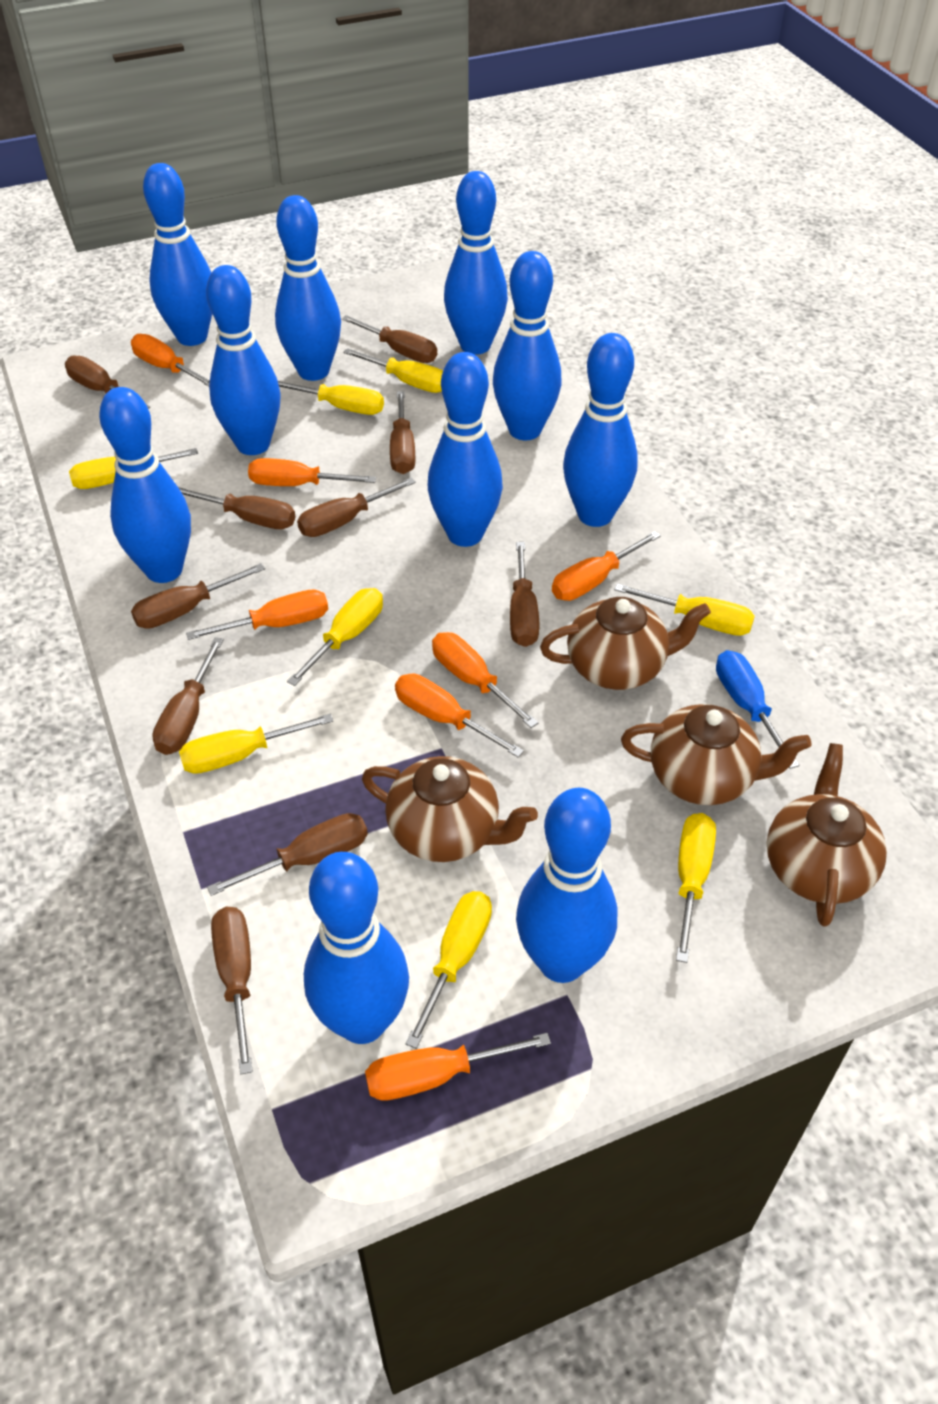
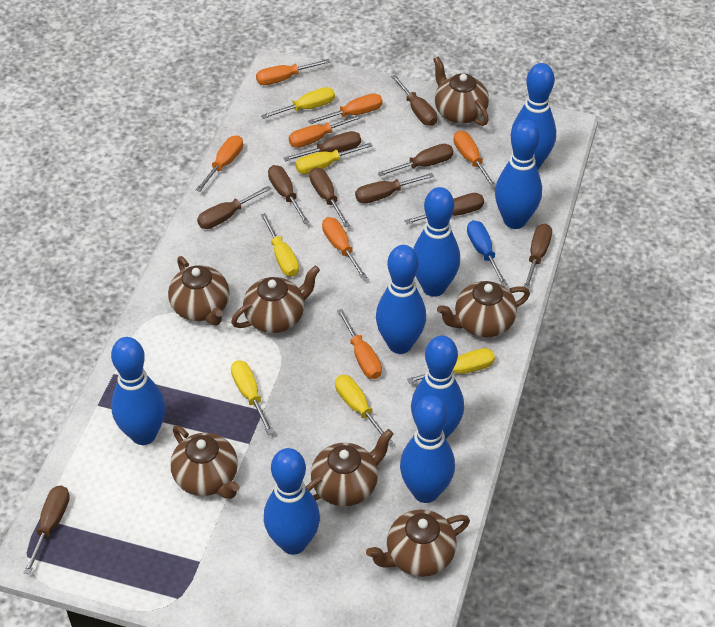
blue bowling pin: 10 -> 8
brown teapot: 4 -> 7
yellow screwdriver: 8 -> 6

